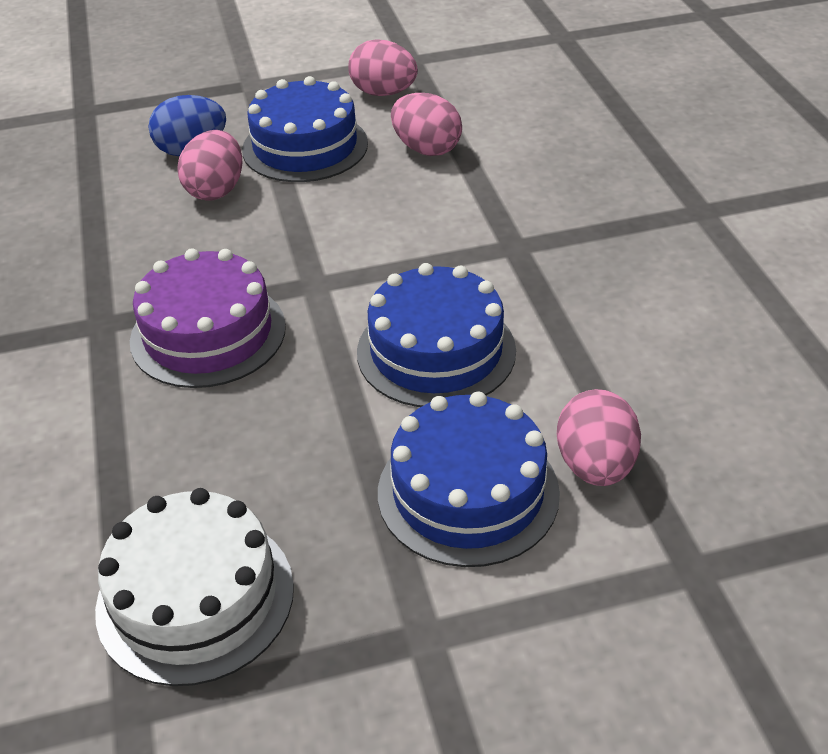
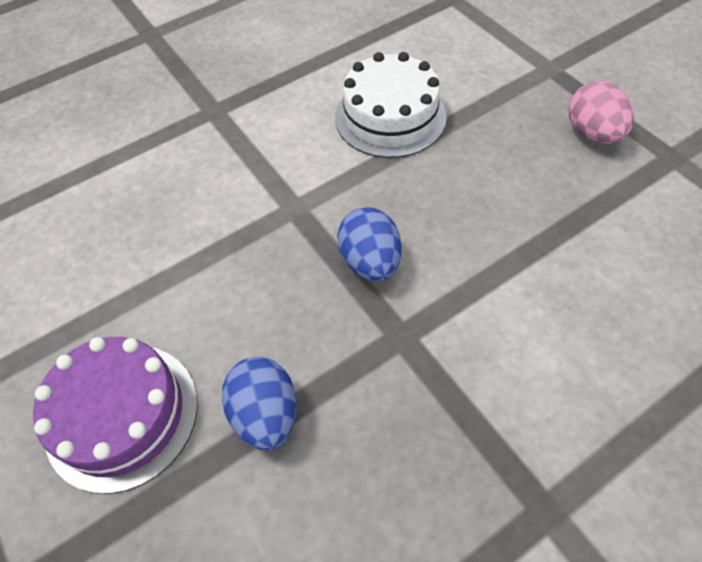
blue cake: 3 -> 0
blue egg: 1 -> 2
pink egg: 4 -> 1

